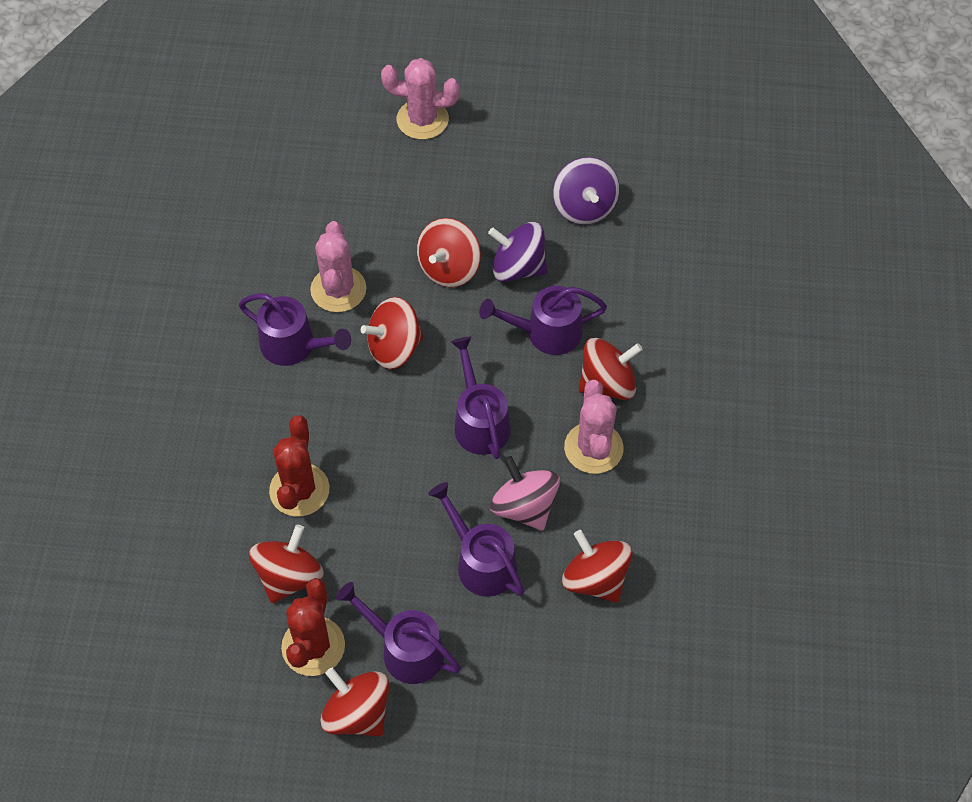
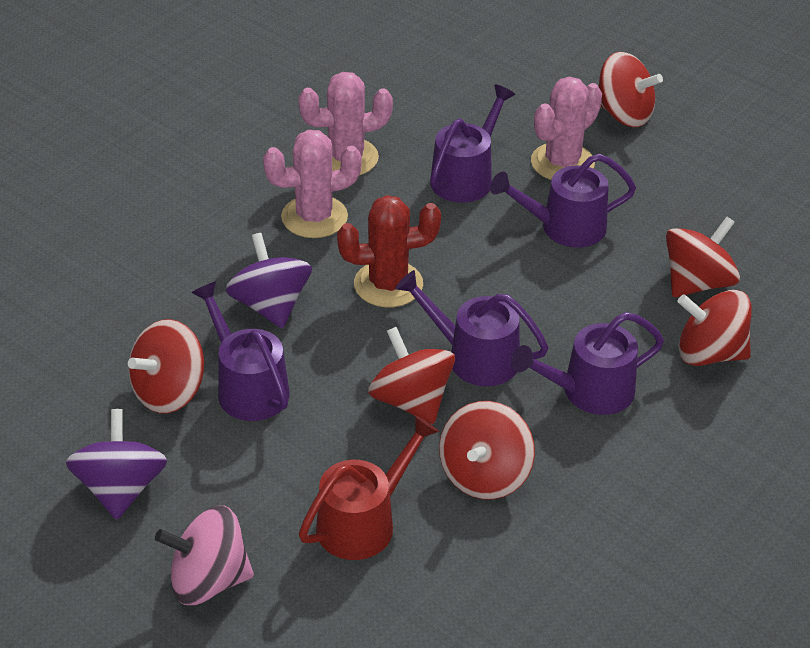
red cactus: 2 -> 1
red watering can: 0 -> 1

